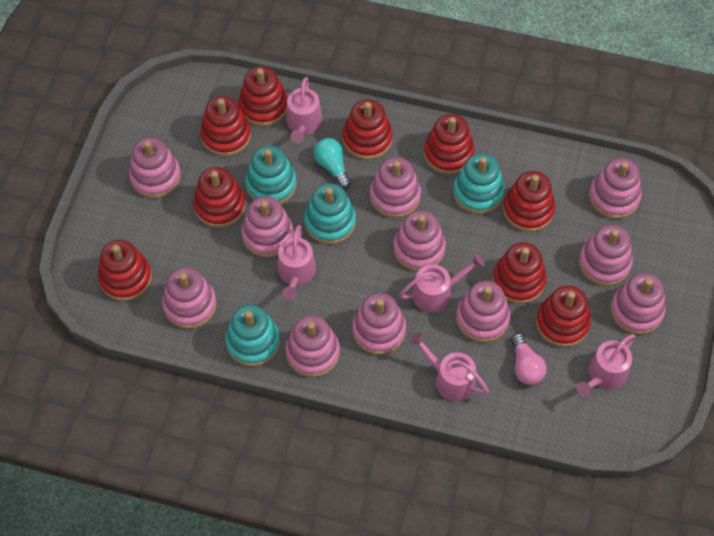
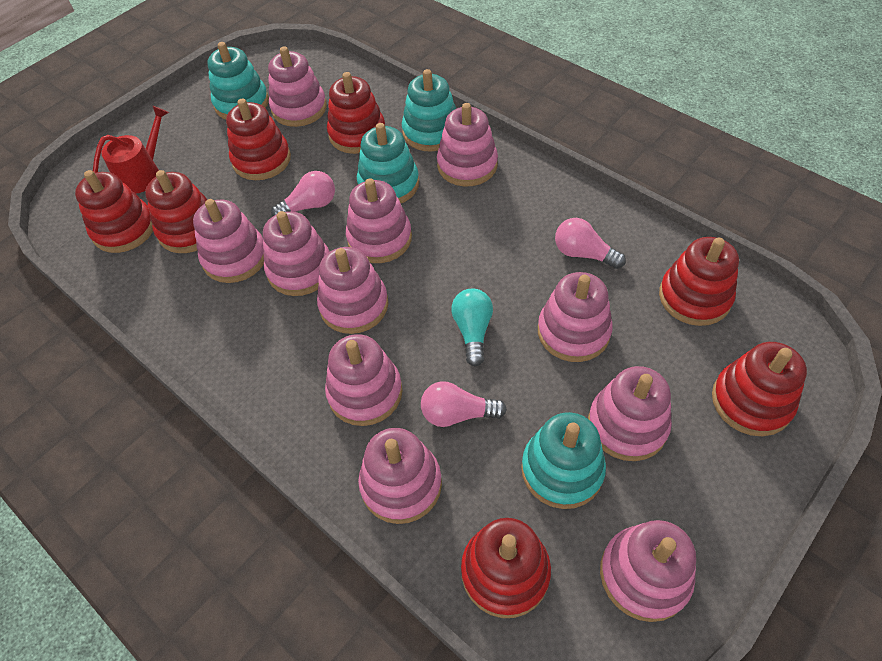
pink light bulb: 1 -> 3
pink watering can: 5 -> 0
red stacking toy: 9 -> 7
red watering can: 0 -> 1

